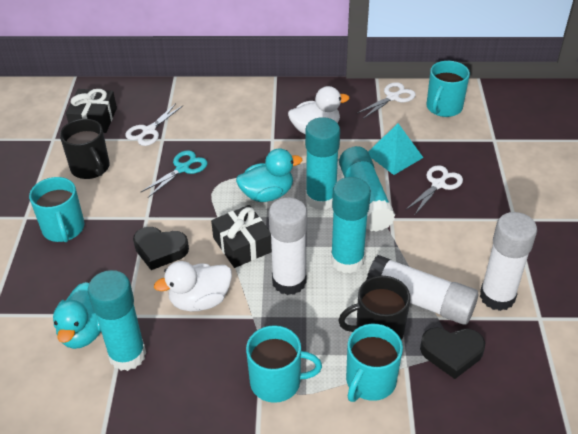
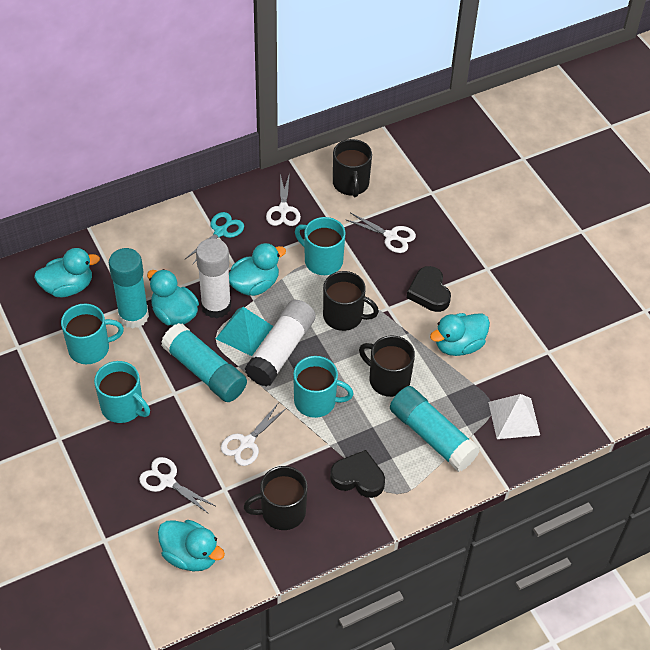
black gift: 2 -> 0
black mug: 2 -> 4
turquoise duck: 2 -> 5
turquoise glue stick: 4 -> 3
white duck: 2 -> 0
white glue stick: 3 -> 2
white pyramid: 0 -> 1
white scissors: 3 -> 4

